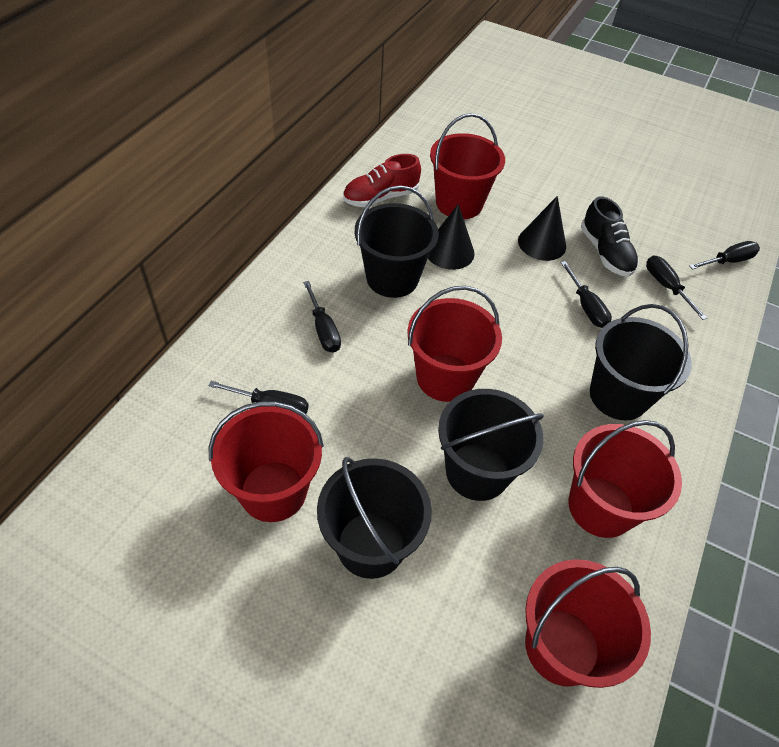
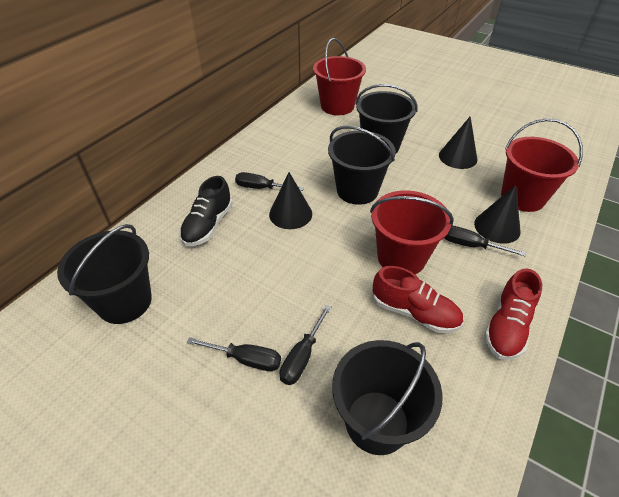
black cone: 2 -> 3
black screwdriver: 5 -> 4
red bucket: 5 -> 3
red shoe: 1 -> 2

